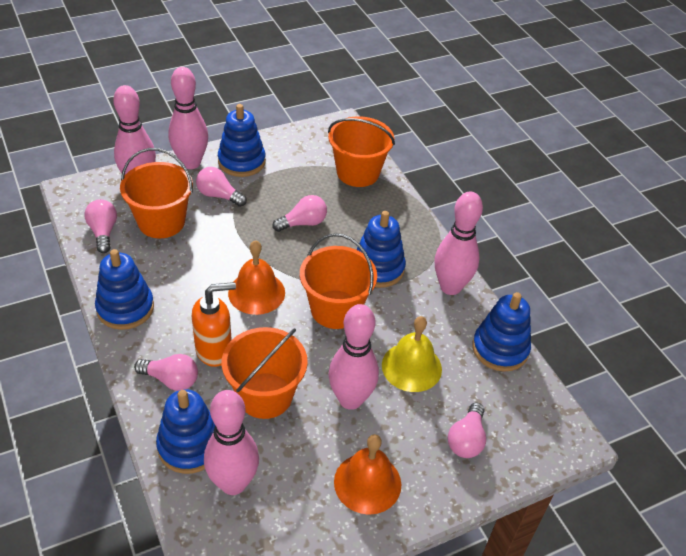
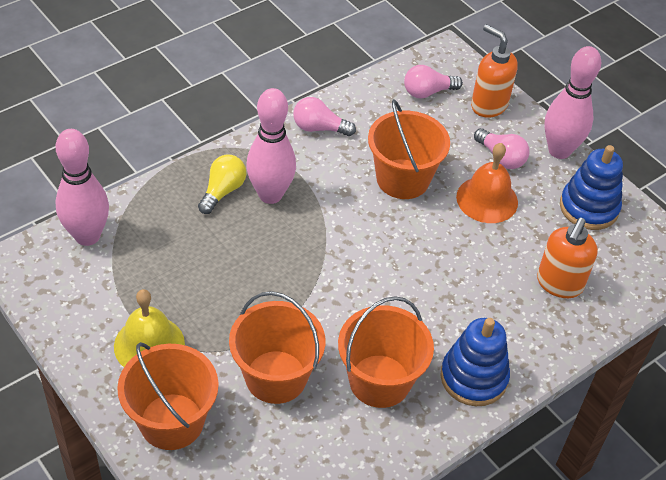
blue stacking toy: 5 -> 2
orange bell: 2 -> 1
orange soap dispenser: 1 -> 2
pink bowling pin: 5 -> 3
pink light bulb: 5 -> 3
yellow light bulb: 0 -> 1

